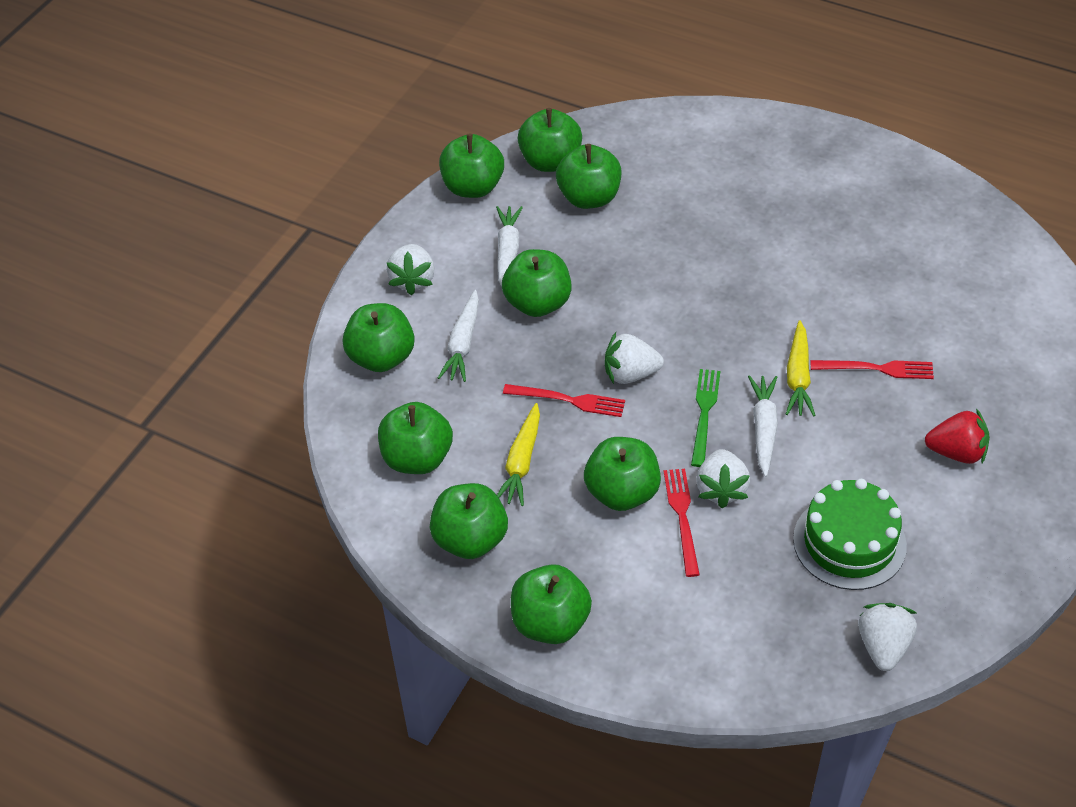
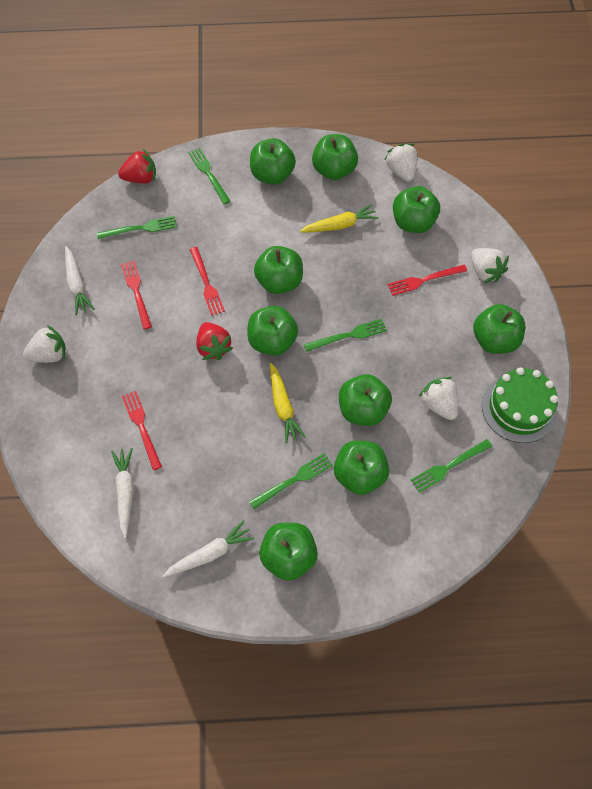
green fork: 1 -> 5
red fork: 3 -> 4
red strawberry: 1 -> 2

